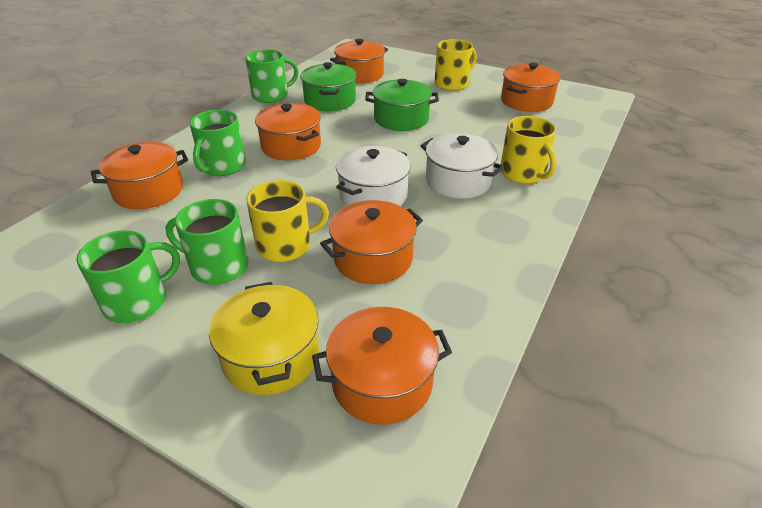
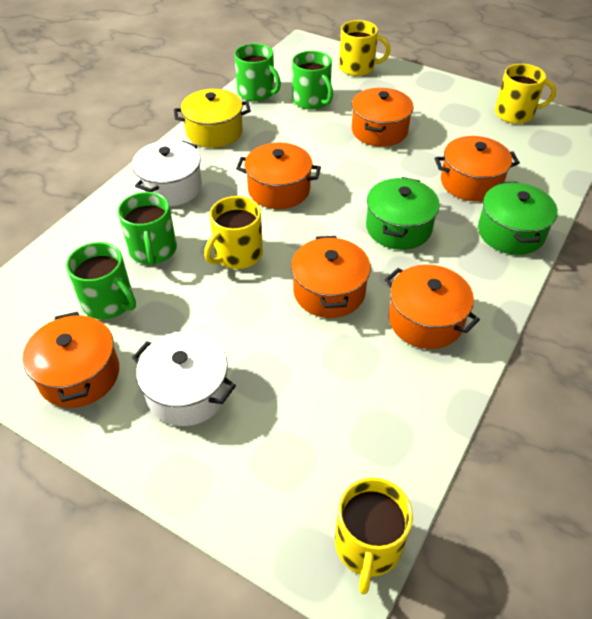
yellow mug: 3 -> 4

